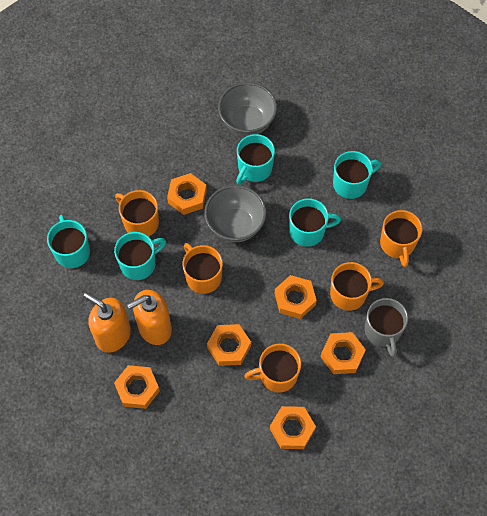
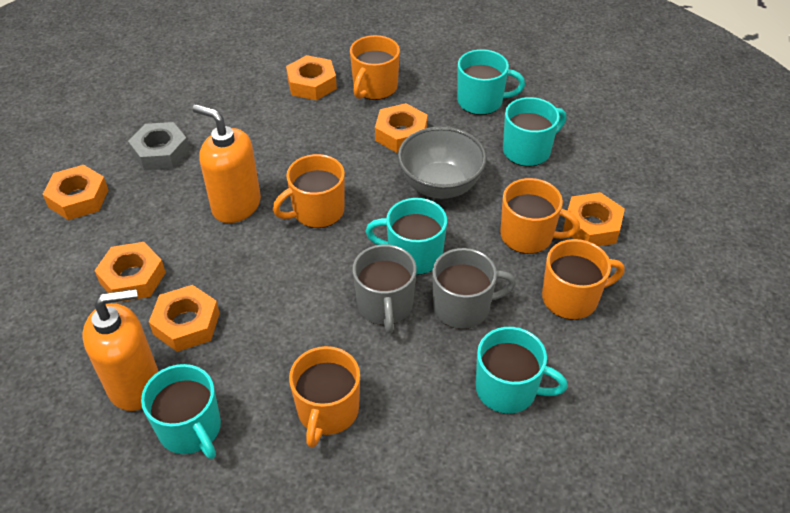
grey bowl: 2 -> 1
grey mug: 1 -> 2
grey nut: 0 -> 1

